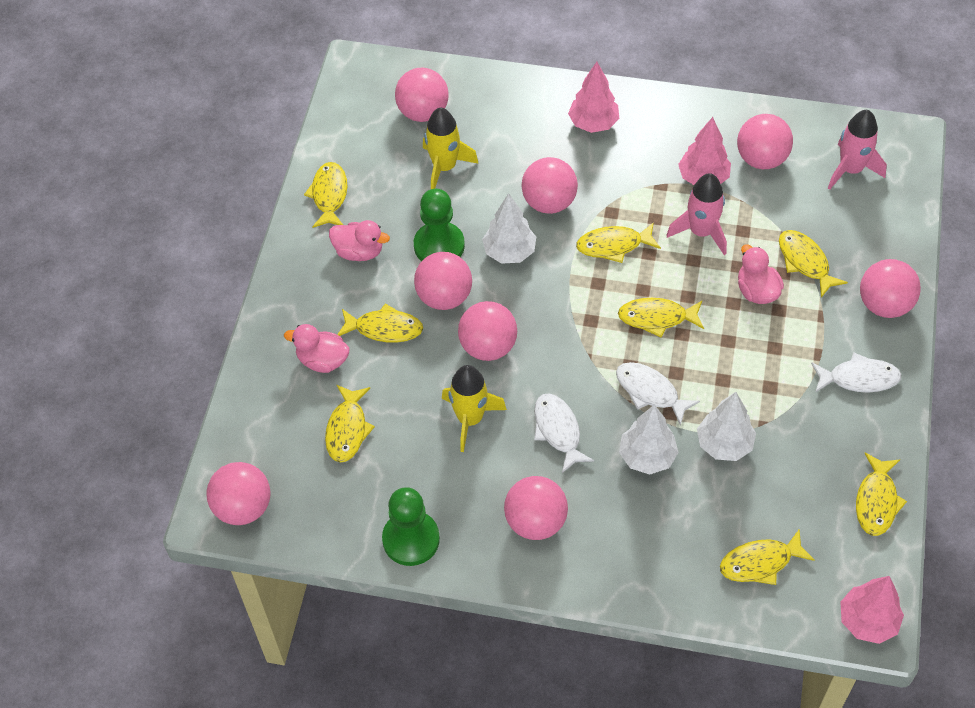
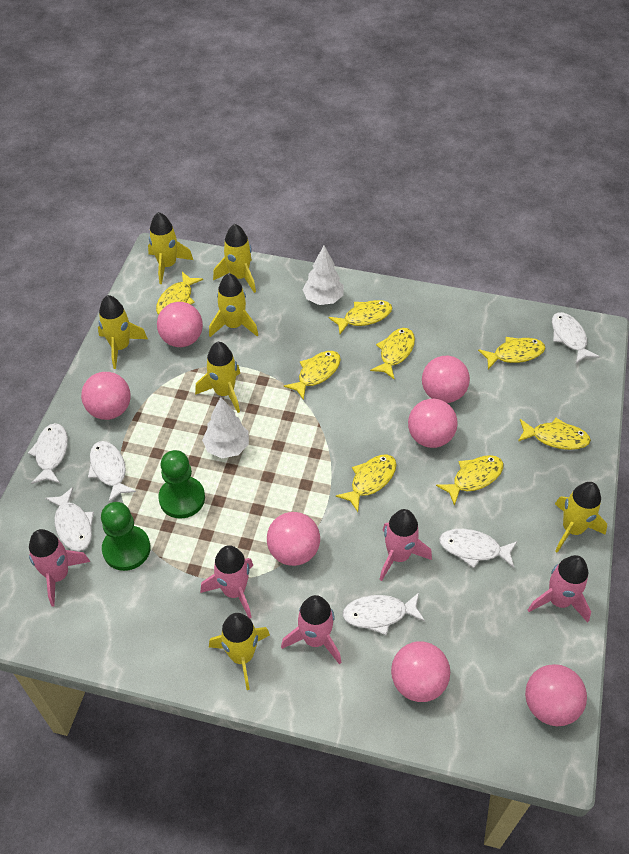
pink ball: 8 -> 7
pink duck: 3 -> 0
pink rocket: 2 -> 5
pink tree: 3 -> 0
white fish: 3 -> 6
white tree: 3 -> 2
yellow rocket: 2 -> 7

